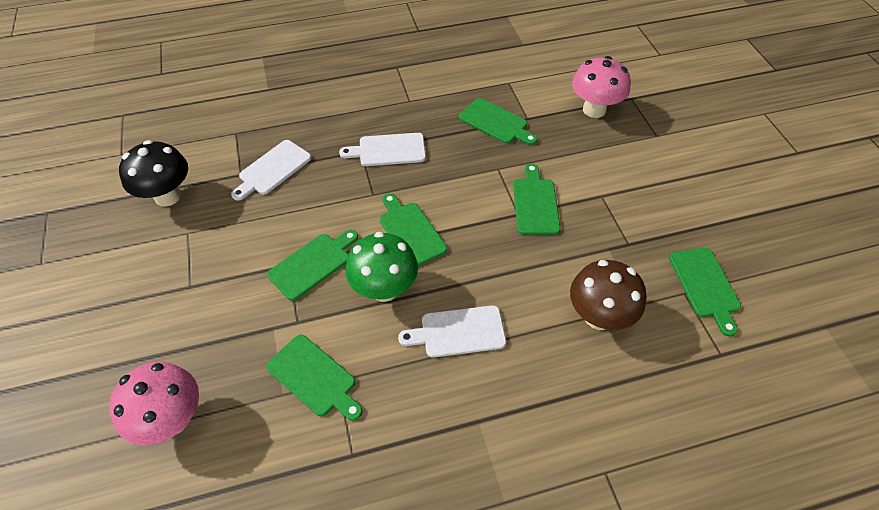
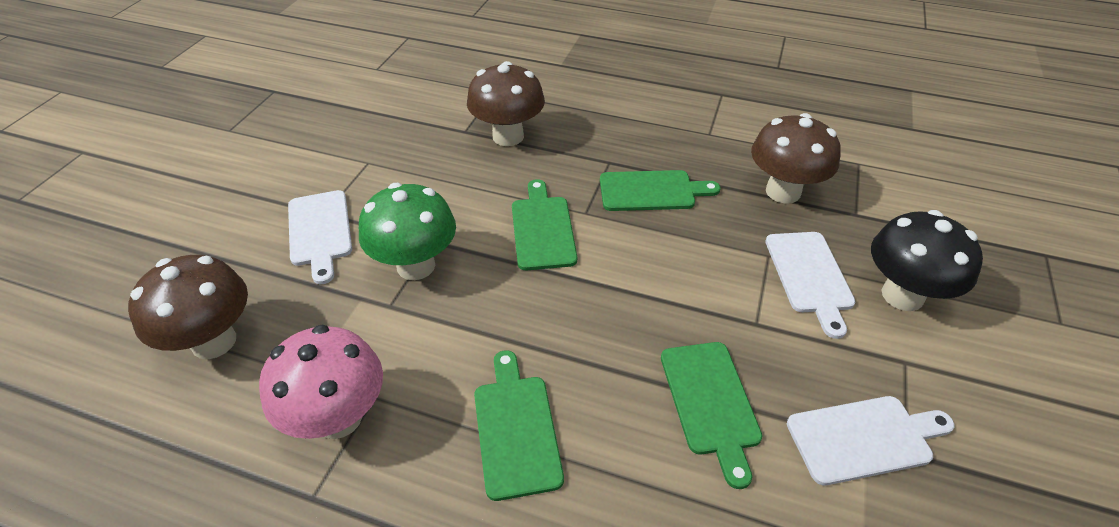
brown mushroom: 1 -> 3
green cutting board: 6 -> 4
pink mushroom: 2 -> 1

